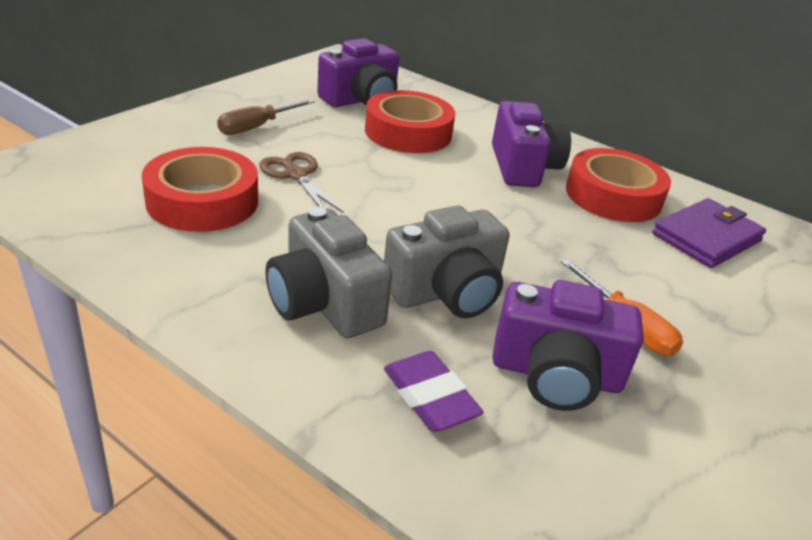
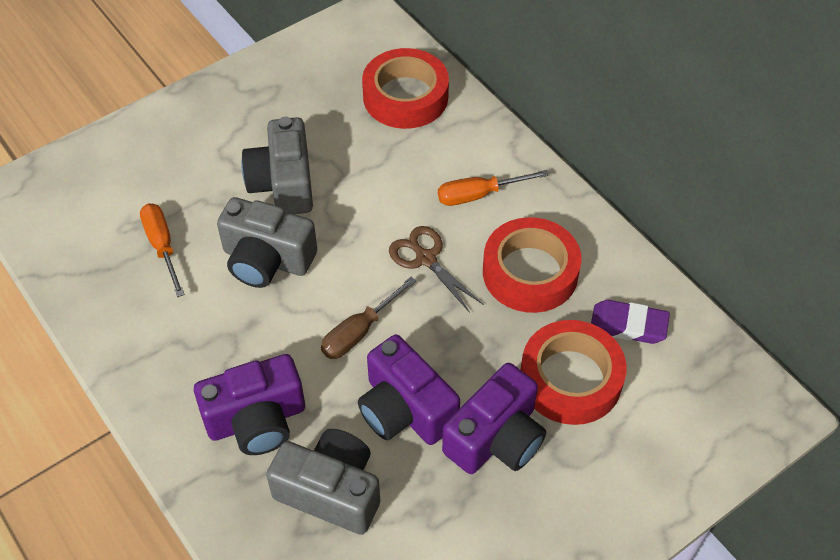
grey camera: 2 -> 3
orange screwdriver: 1 -> 2
purple wallet: 1 -> 0

